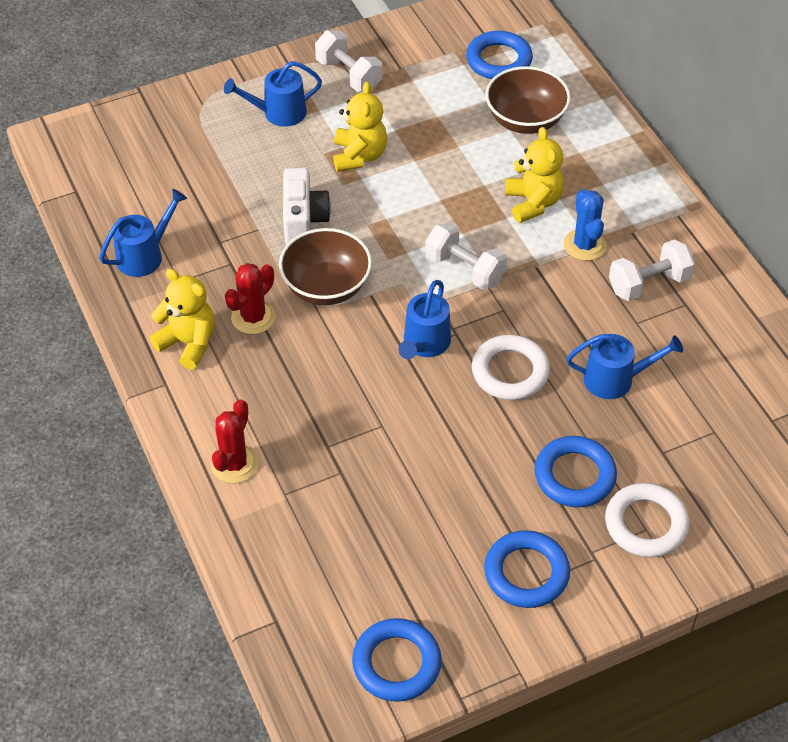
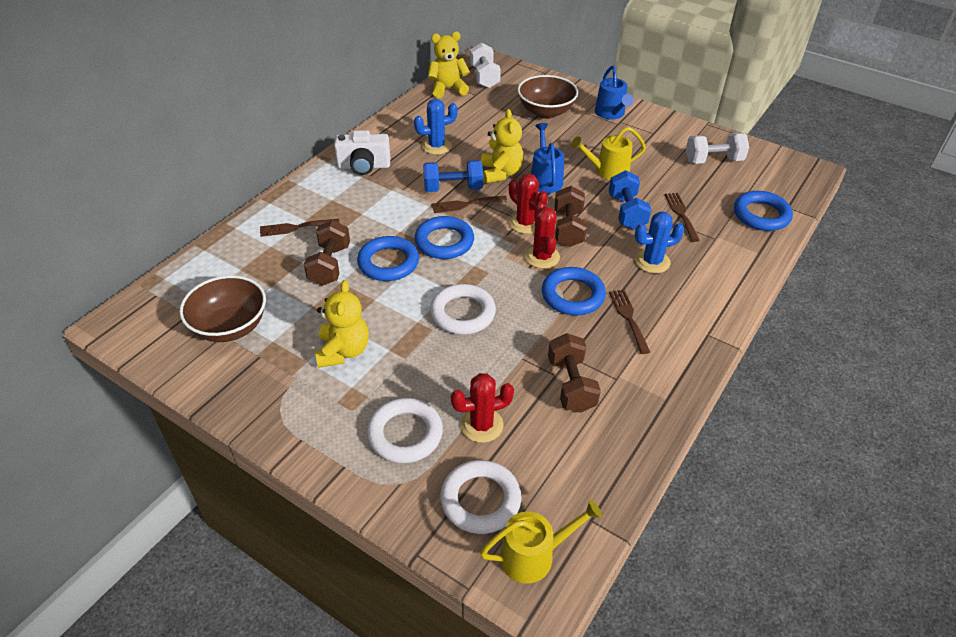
blue cactus: 1 -> 2
blue dumbbell: 0 -> 2
blue watering can: 4 -> 2
brown dumbbell: 0 -> 3
brown fork: 0 -> 4
red cactus: 2 -> 3
white dumbbell: 3 -> 2
white ring: 2 -> 3
yellow watering can: 0 -> 2

